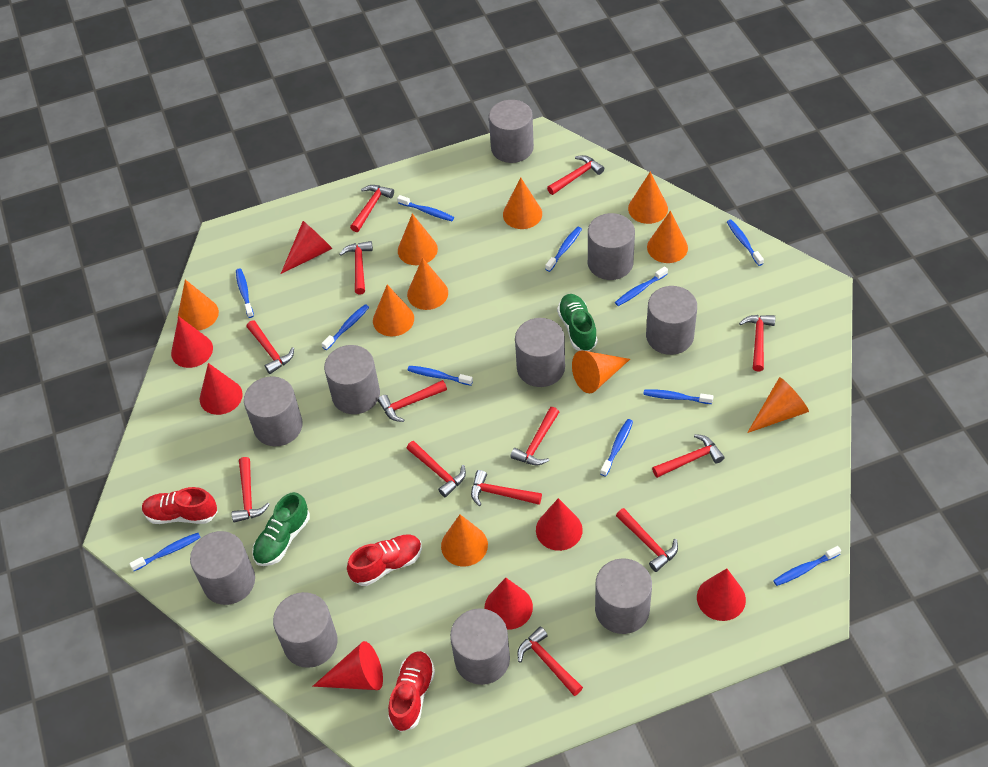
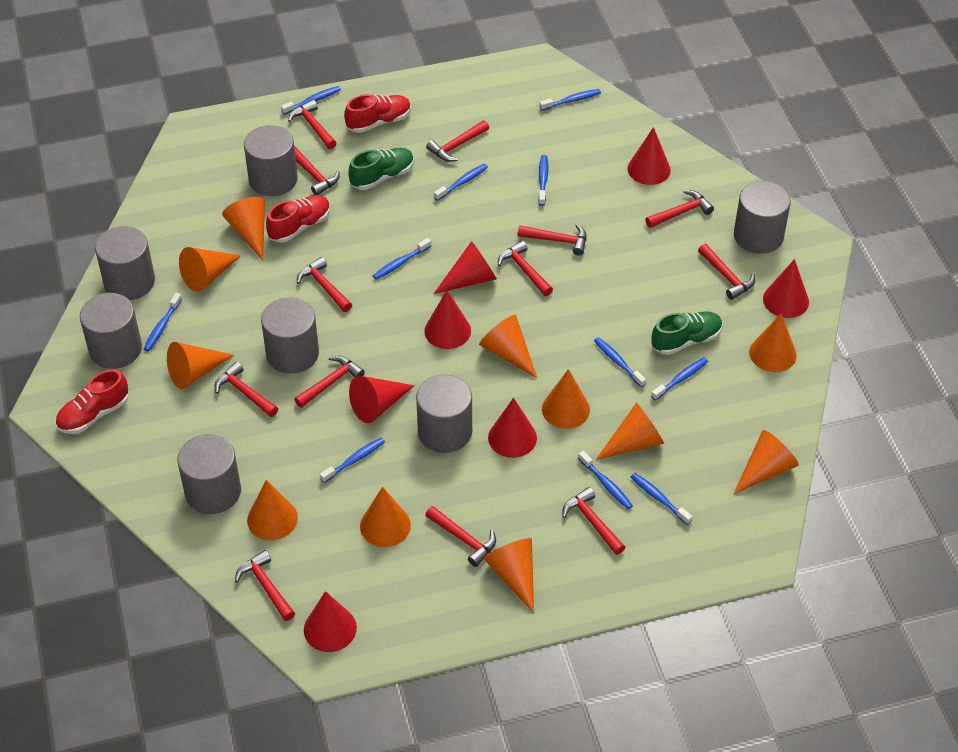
grey cylinder: 10 -> 7
orange cone: 10 -> 11

